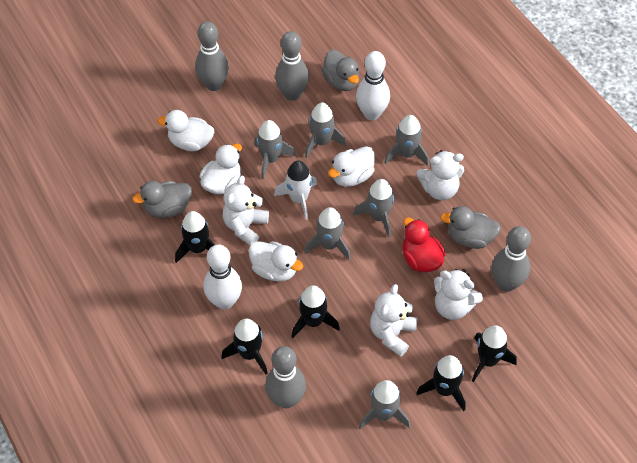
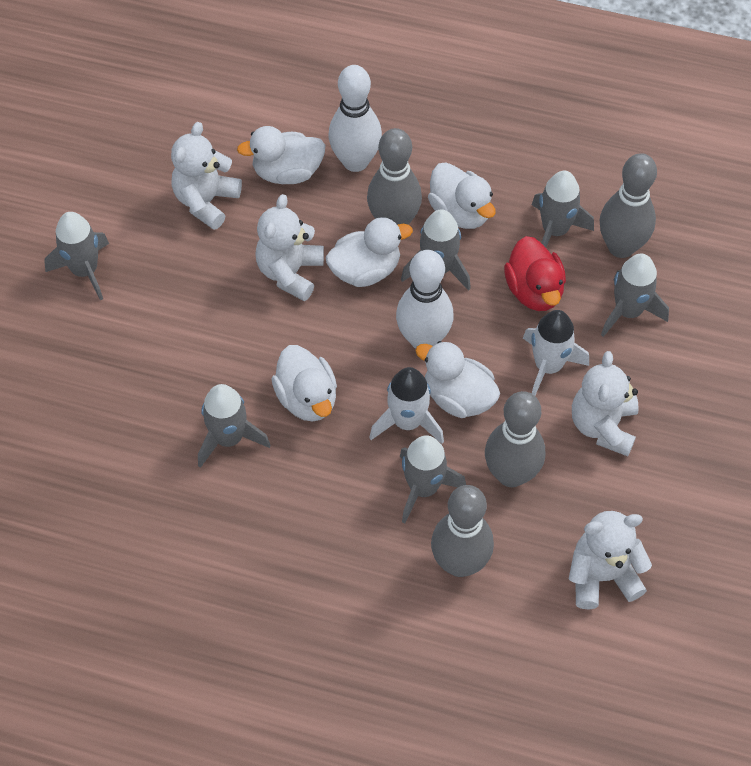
black rocket: 5 -> 0
grey duck: 3 -> 0
white duck: 4 -> 5
white rocket: 1 -> 2

